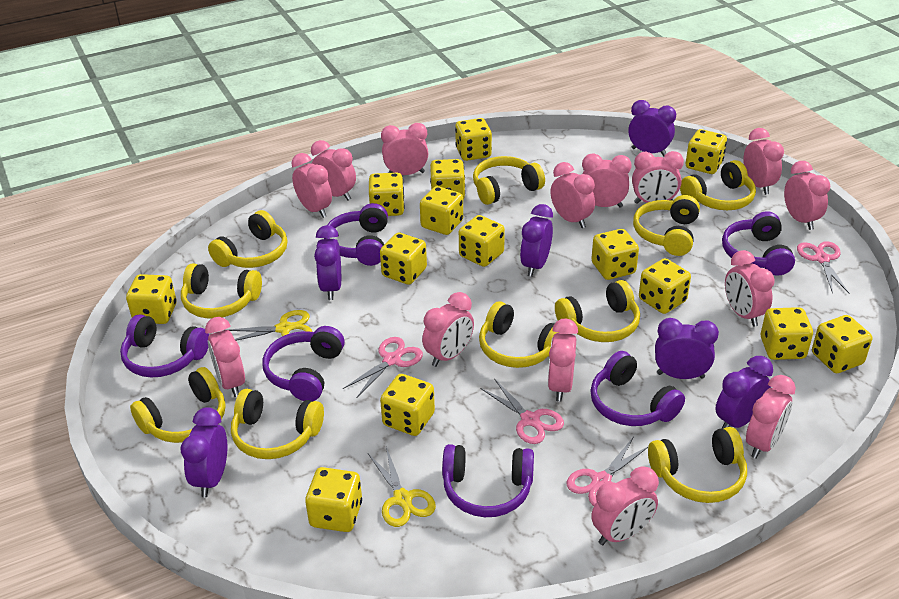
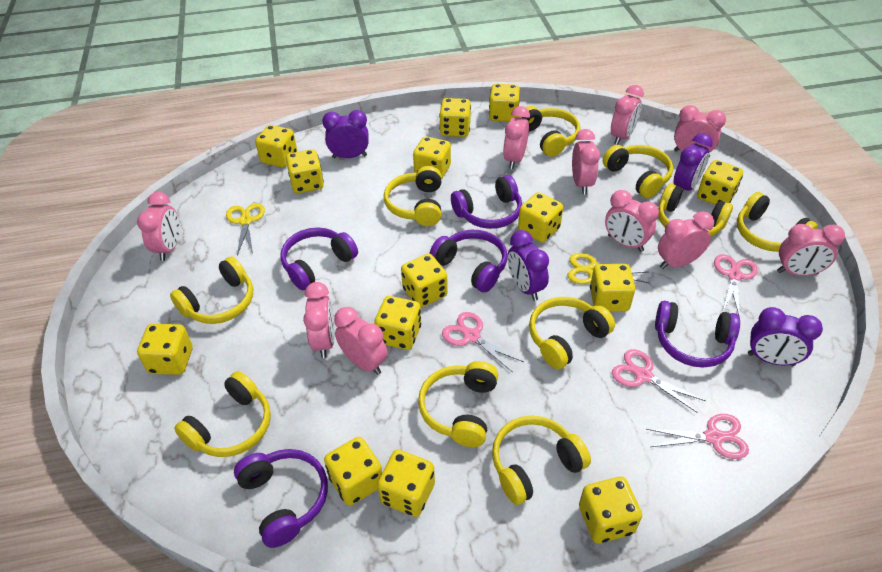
pink clock: 14 -> 10
purple clock: 6 -> 4
purple headphones: 6 -> 5

